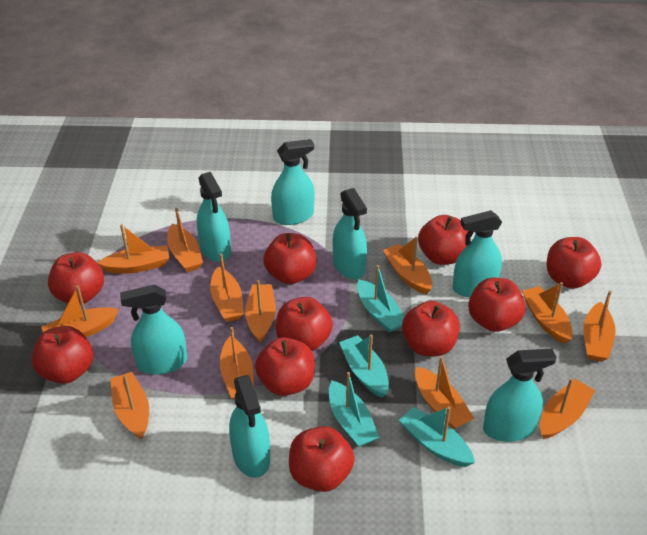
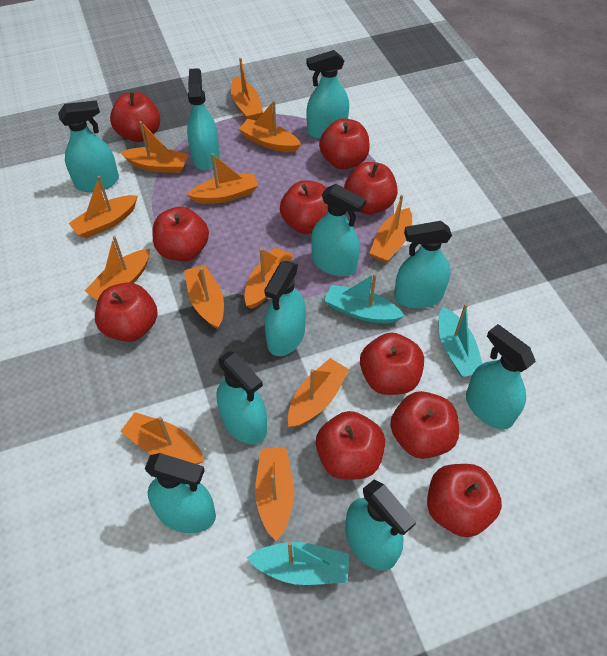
turquoise boat: 4 -> 3
turquoise spray bottle: 7 -> 10

